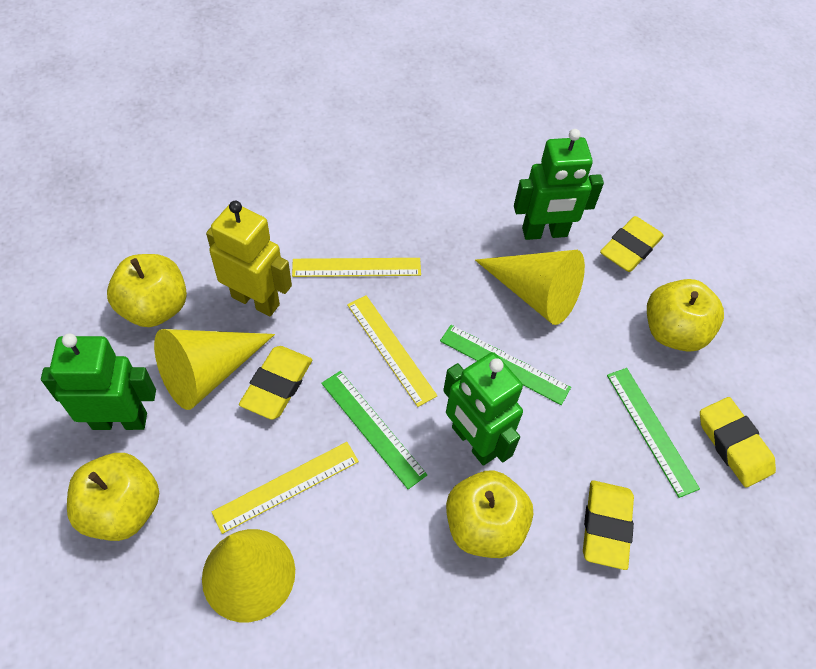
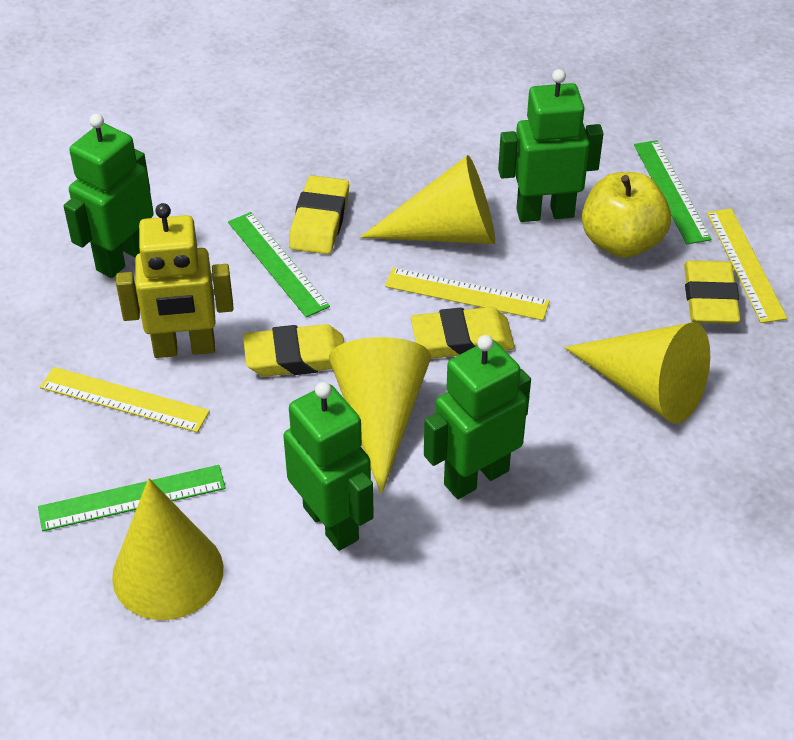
green robot: 3 -> 4
yellow apple: 4 -> 1
yellow cone: 3 -> 4

